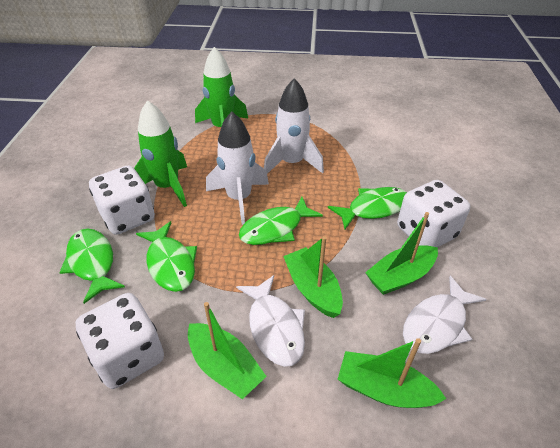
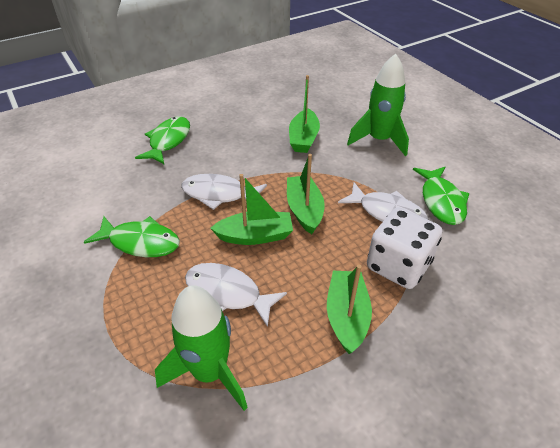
green fish: 4 -> 3
white dice: 3 -> 1
white fish: 2 -> 3
white rocket: 2 -> 0

